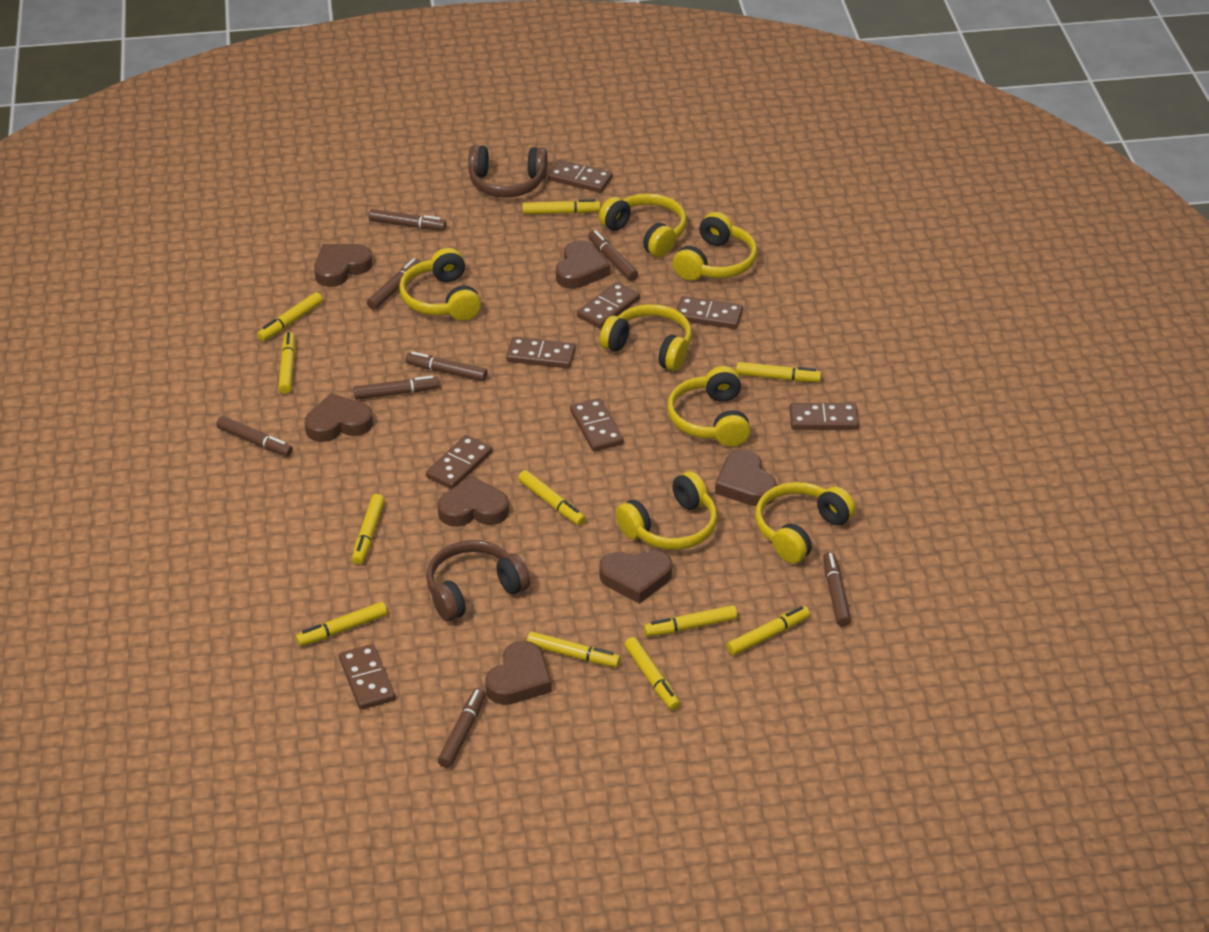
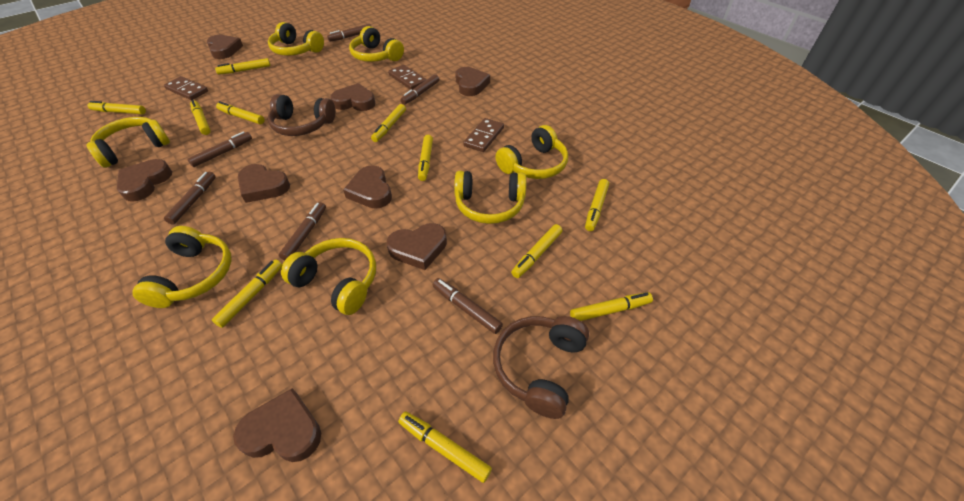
brown domino: 8 -> 3
brown heart: 7 -> 8
brown marker: 8 -> 6

